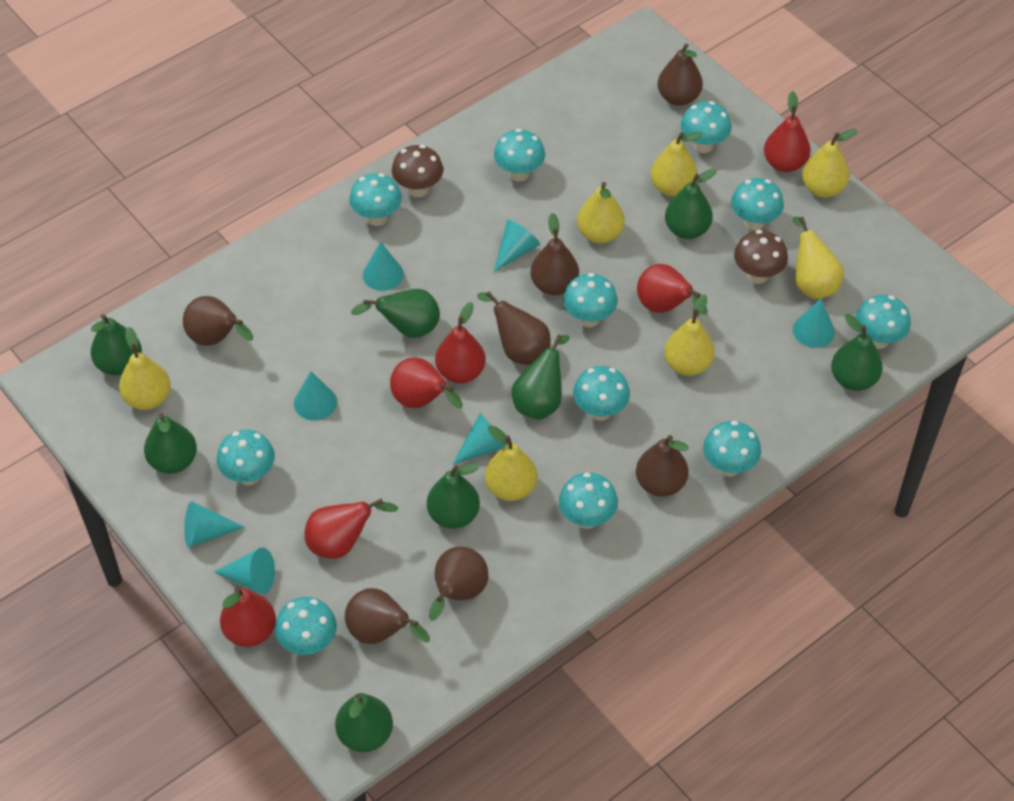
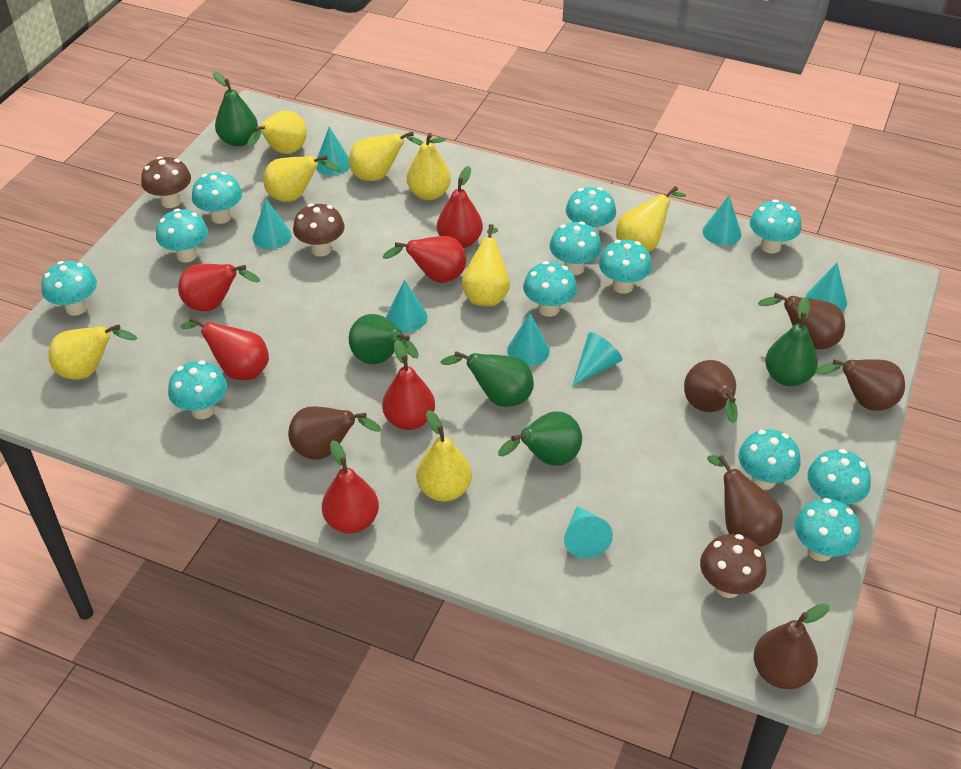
brown mushroom: 2 -> 3
brown pear: 7 -> 6
green pear: 8 -> 5
turquoise cone: 7 -> 8
turquoise mushroom: 11 -> 12
yellow pear: 7 -> 8

